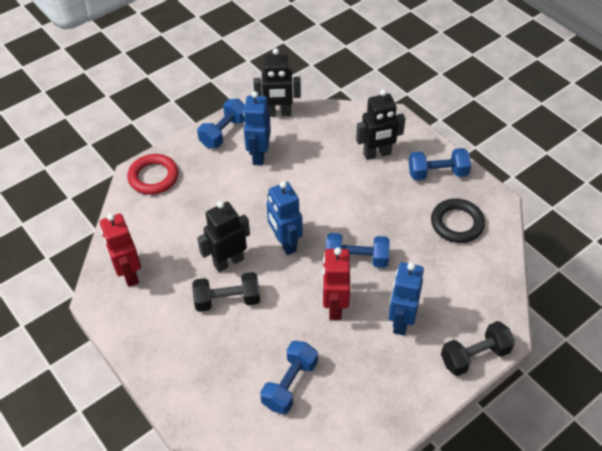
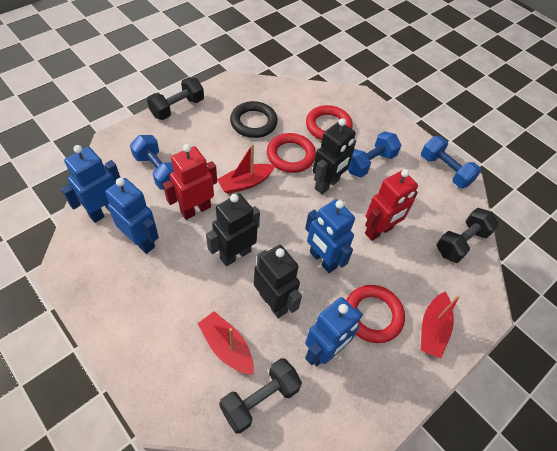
black dumbbell: 2 -> 3
blue dumbbell: 4 -> 3
blue robot: 3 -> 4
red boat: 0 -> 3
red ring: 1 -> 3

